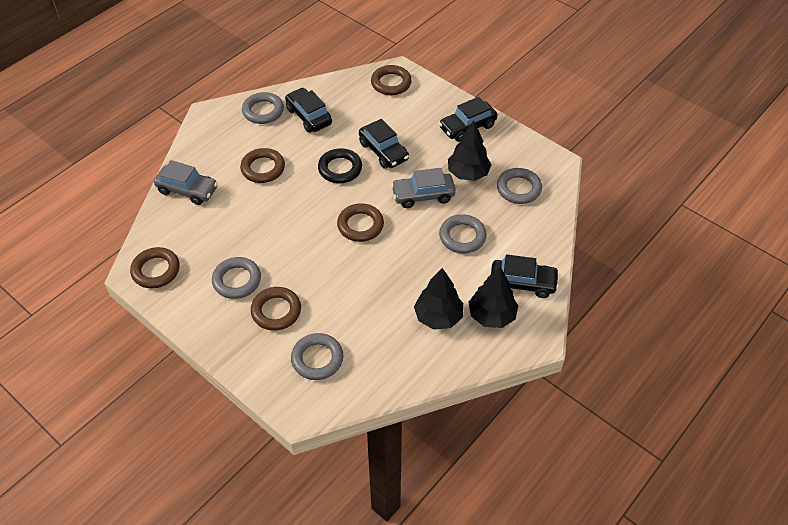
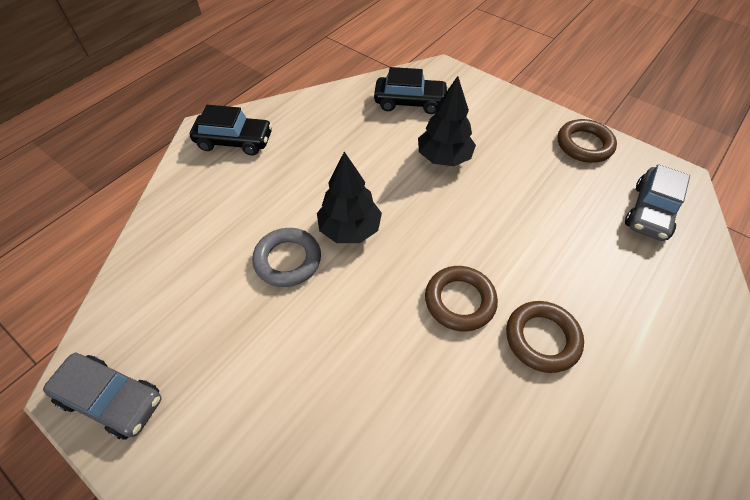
black car: 4 -> 2
black ring: 1 -> 0
black tree: 3 -> 2
brown ring: 5 -> 3
grey ring: 5 -> 1

